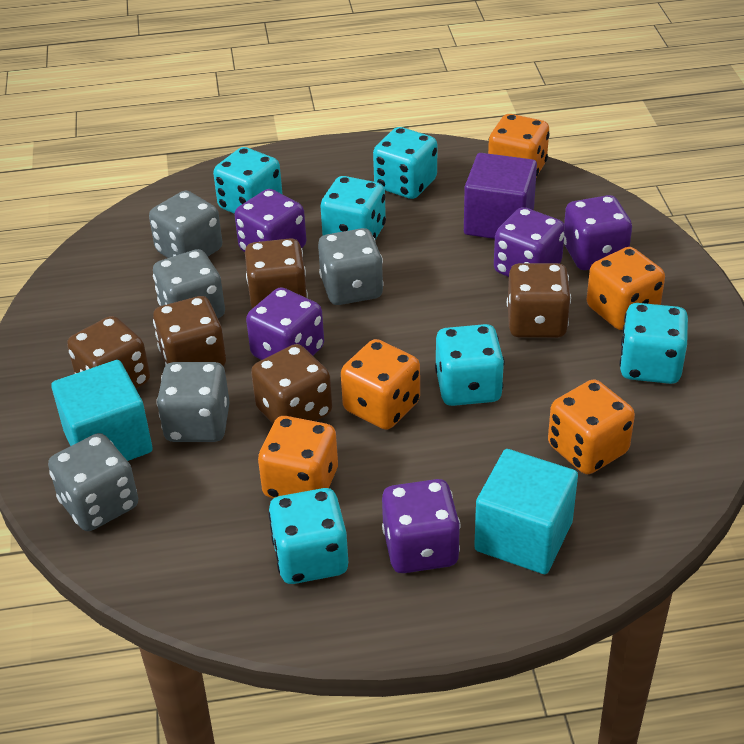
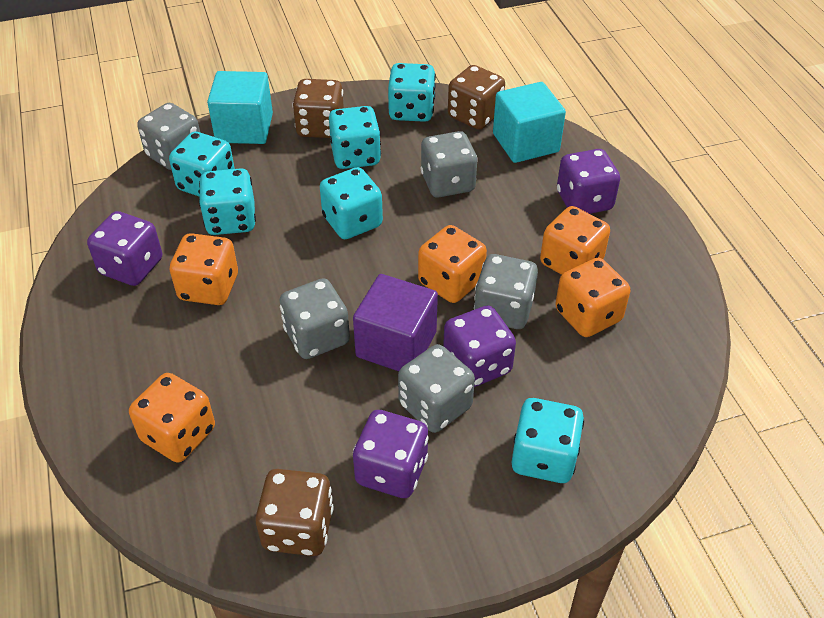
brown dice: 5 -> 3
purple dice: 5 -> 4

